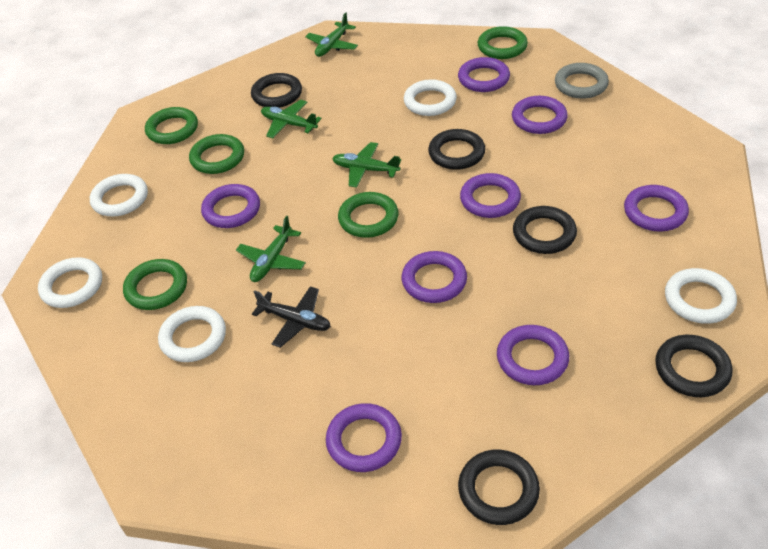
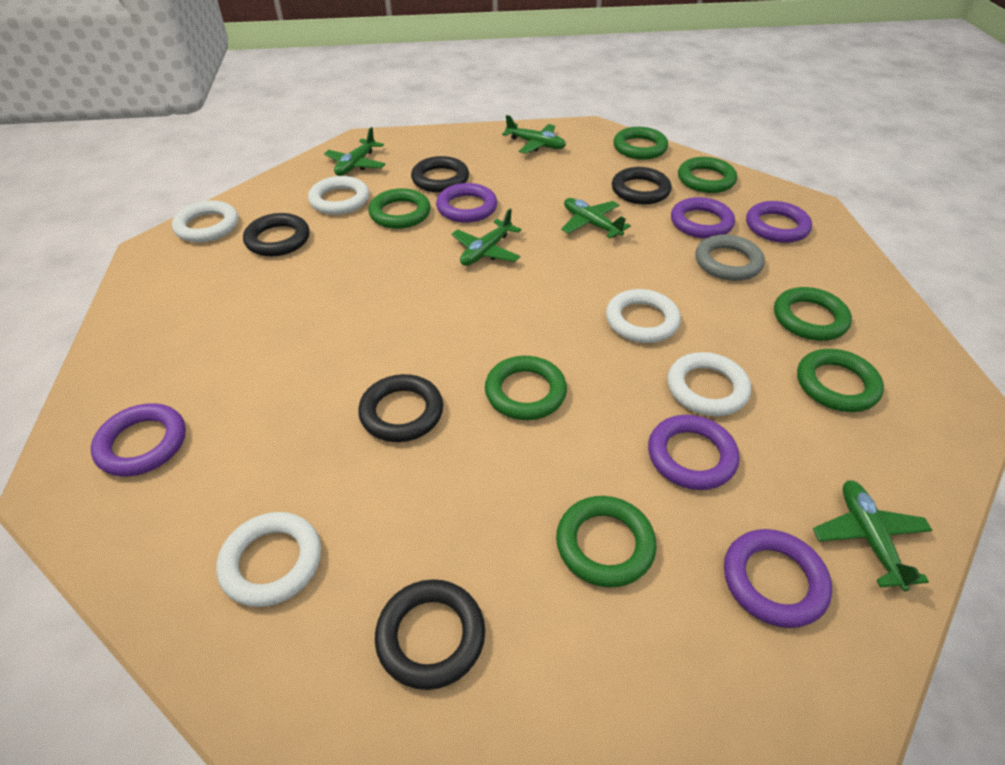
black plane: 1 -> 0
green plane: 4 -> 5
green ring: 5 -> 7
purple ring: 8 -> 6

